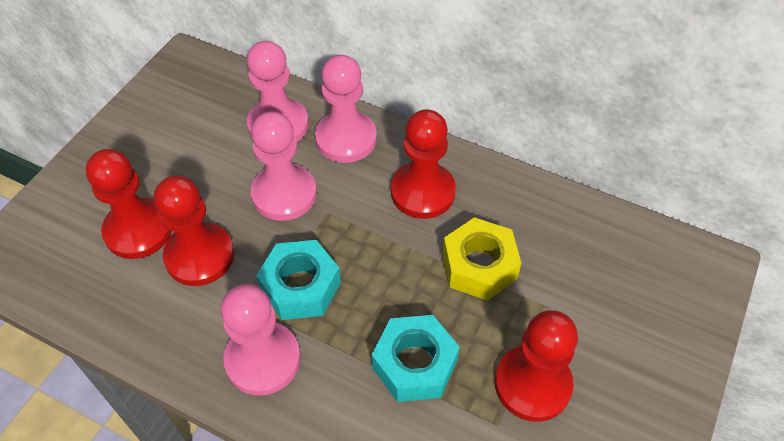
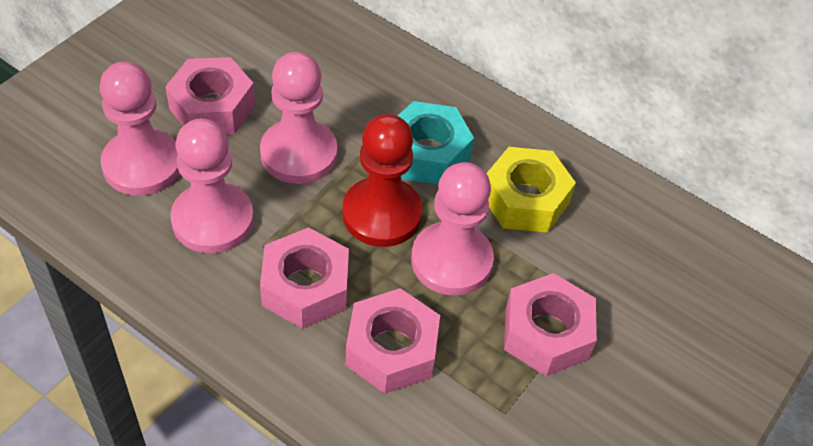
pink nut: 0 -> 4
red pawn: 4 -> 1
turquoise nut: 2 -> 1

